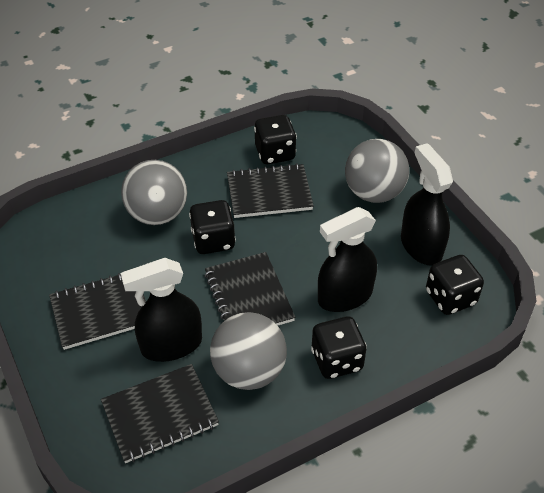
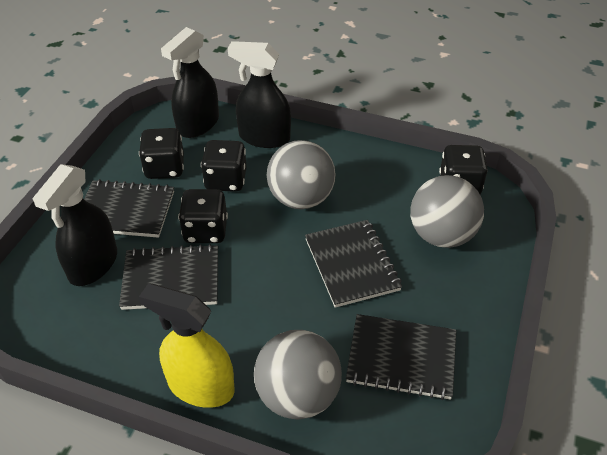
yellow spray bottle: 0 -> 1

